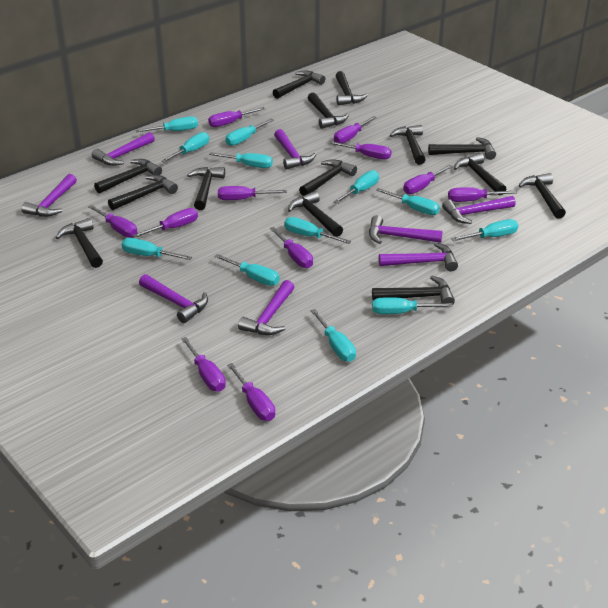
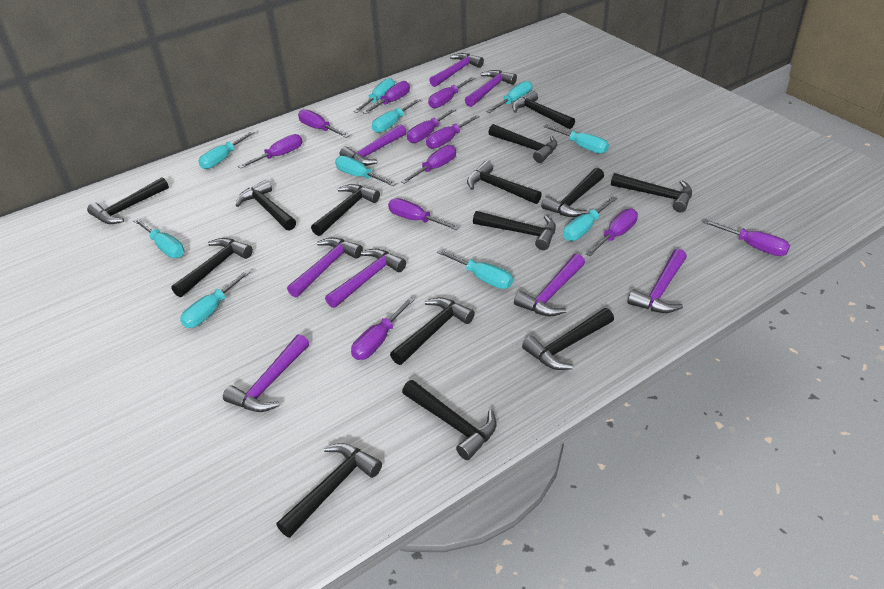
turquoise screwdriver: 12 -> 10

